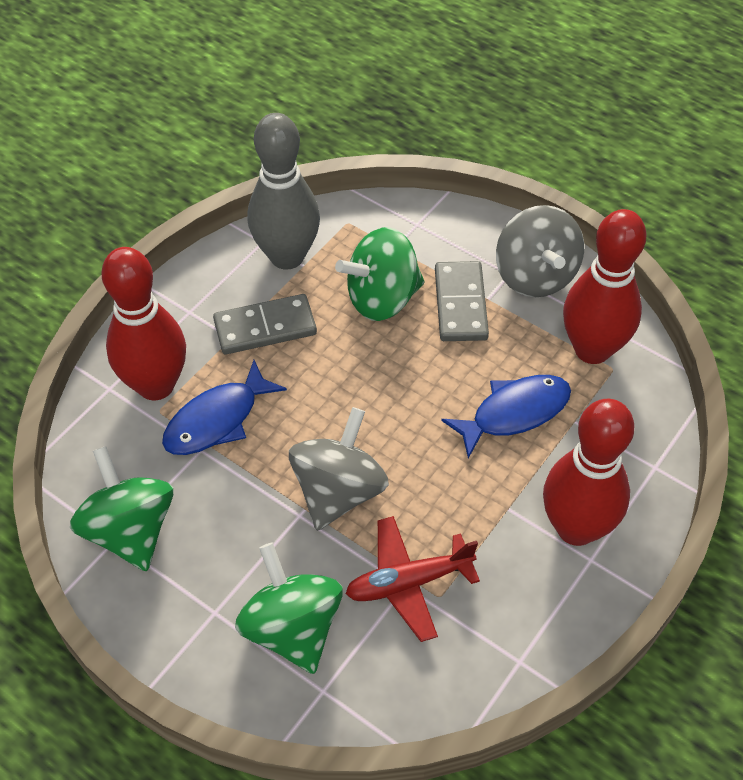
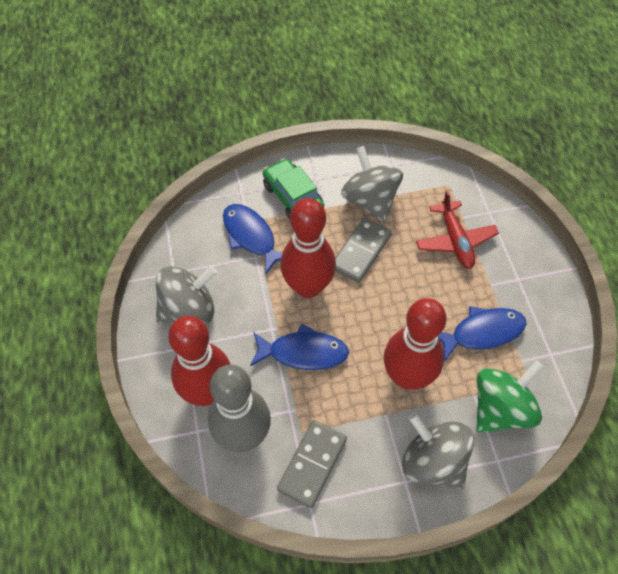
blue fish: 2 -> 3
green car: 0 -> 1
green spinning top: 3 -> 1
grey spinning top: 2 -> 3

